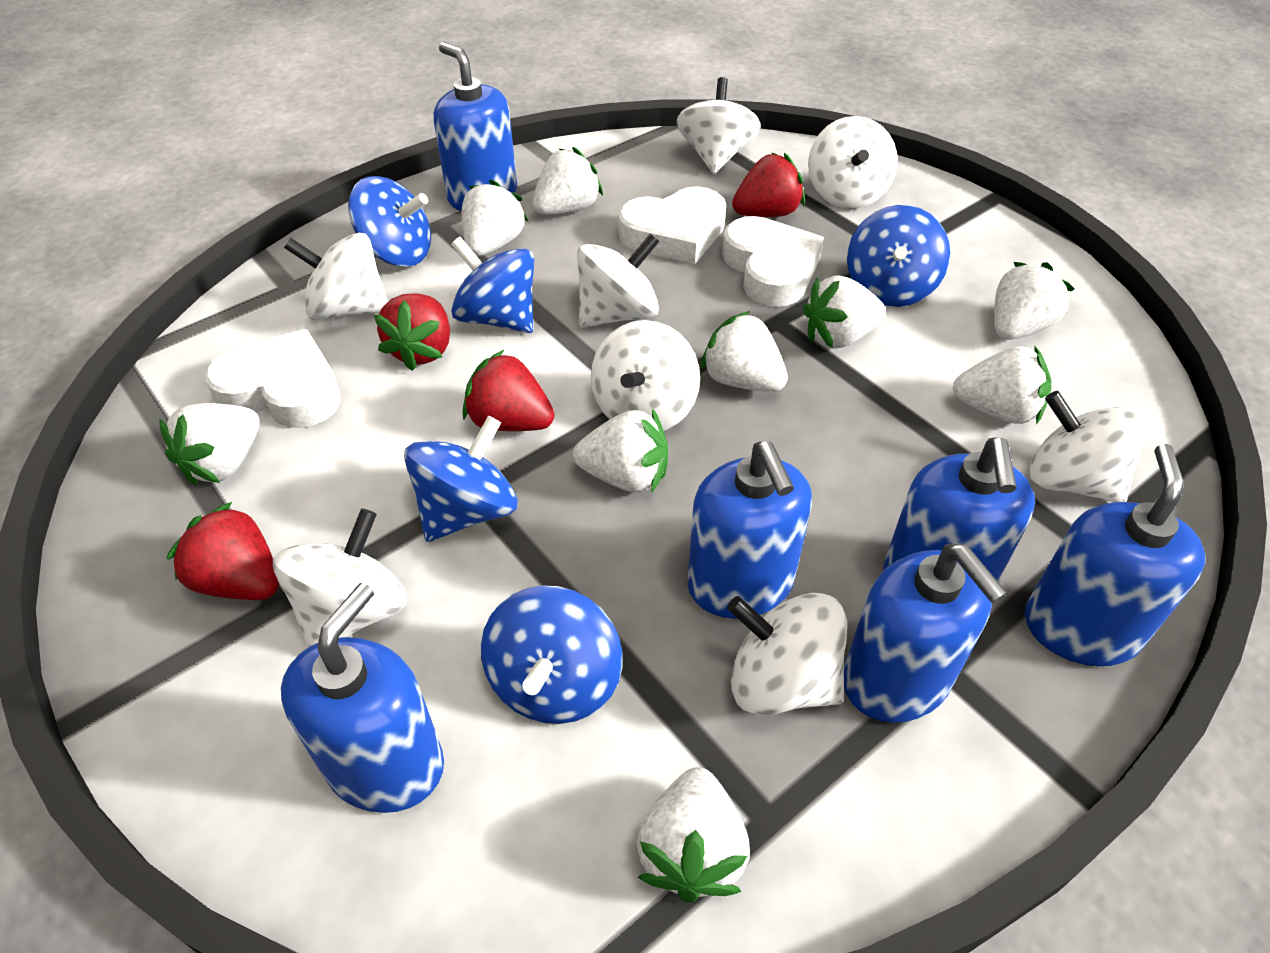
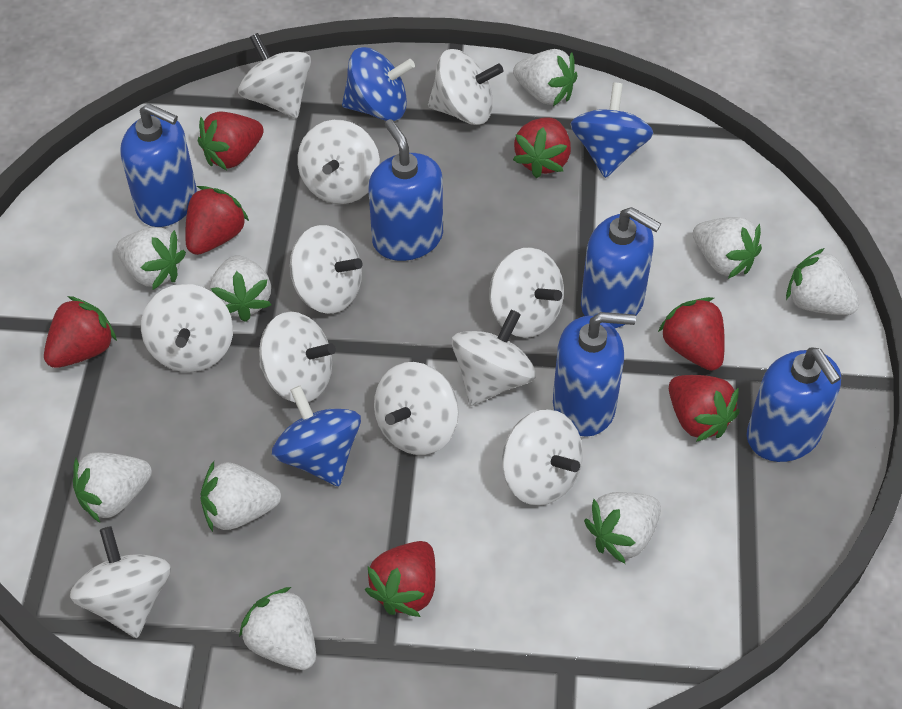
blue soap dispenser: 6 -> 5
blue spinning top: 5 -> 3
red strawberry: 4 -> 7
white heart: 3 -> 0
white spinning top: 8 -> 11

